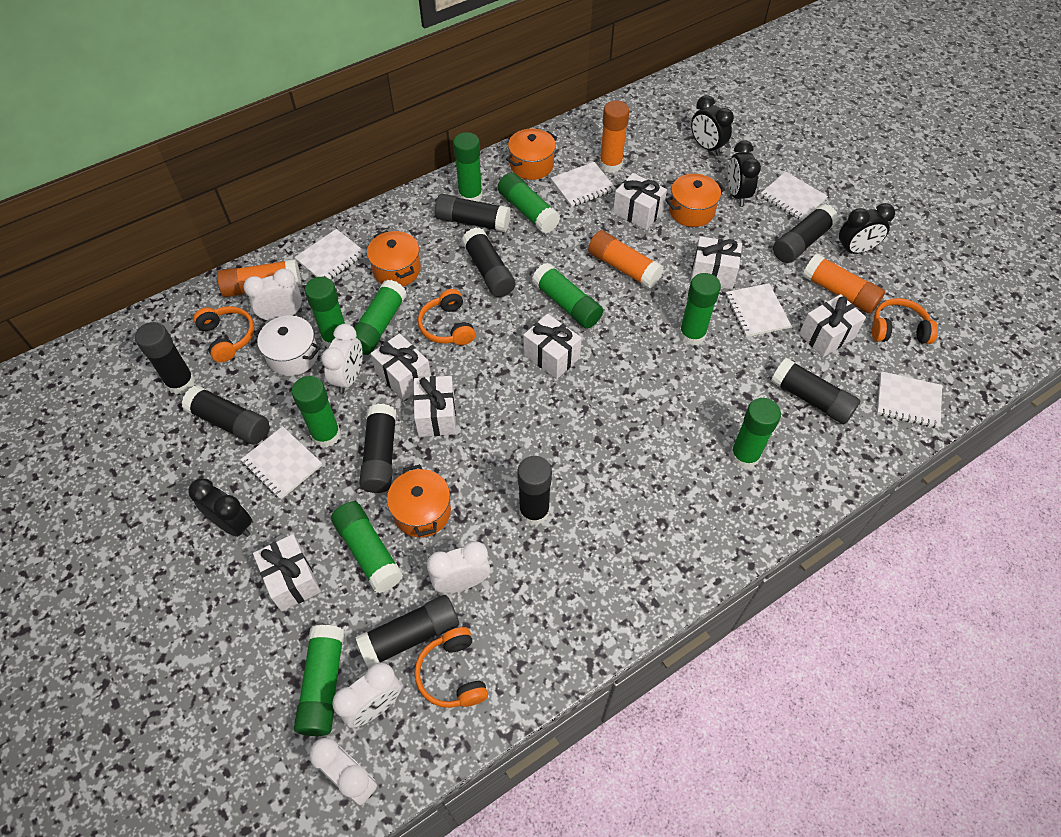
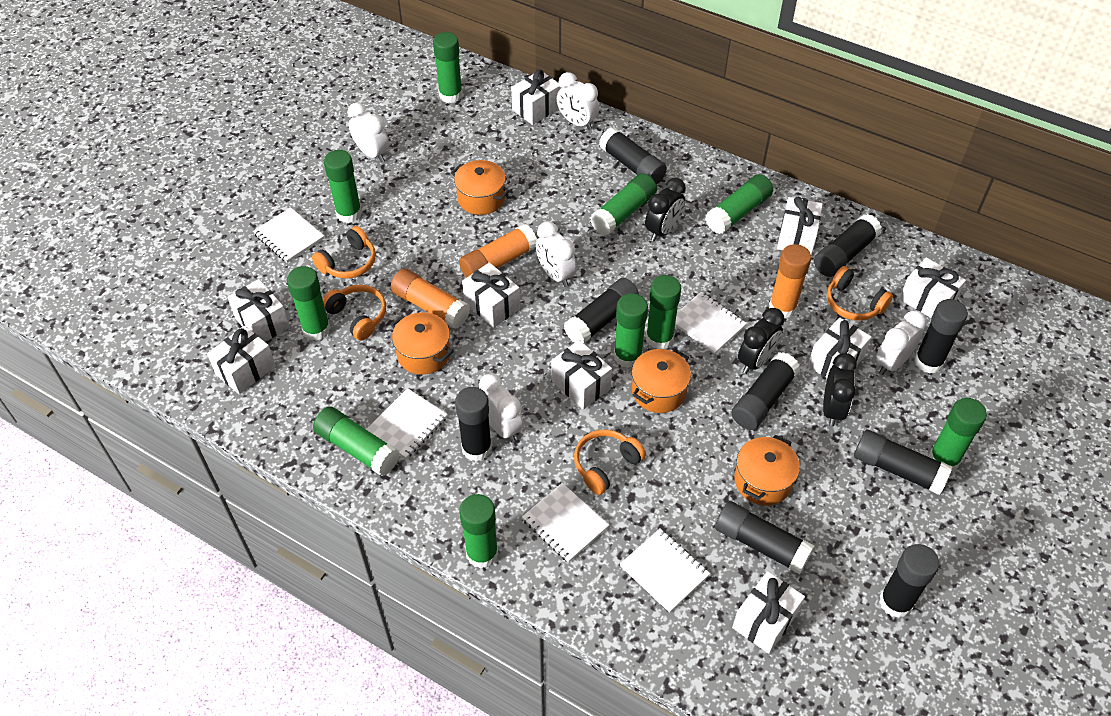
black clock: 4 -> 3
orange glue stick: 4 -> 3
white gift: 7 -> 9
white notebook: 6 -> 5
white pot: 1 -> 0

